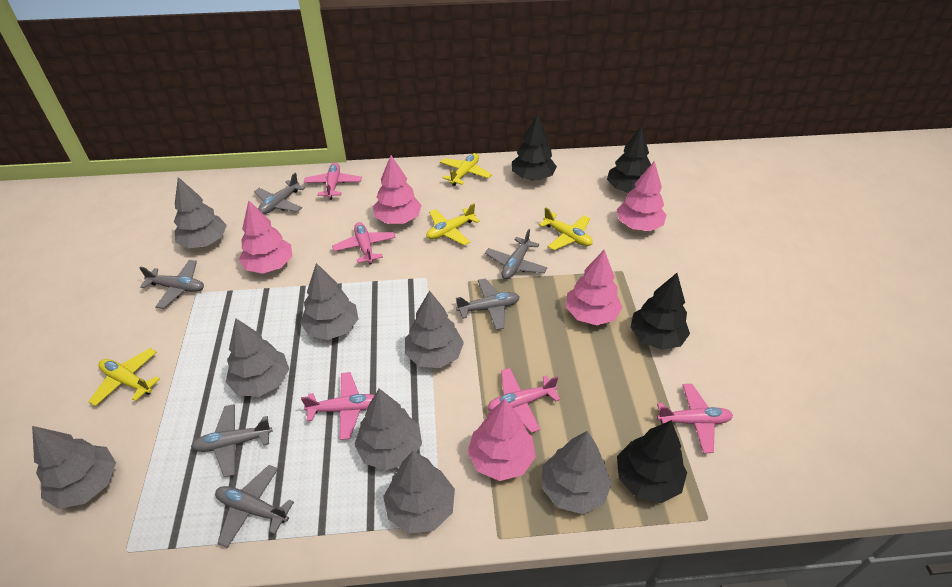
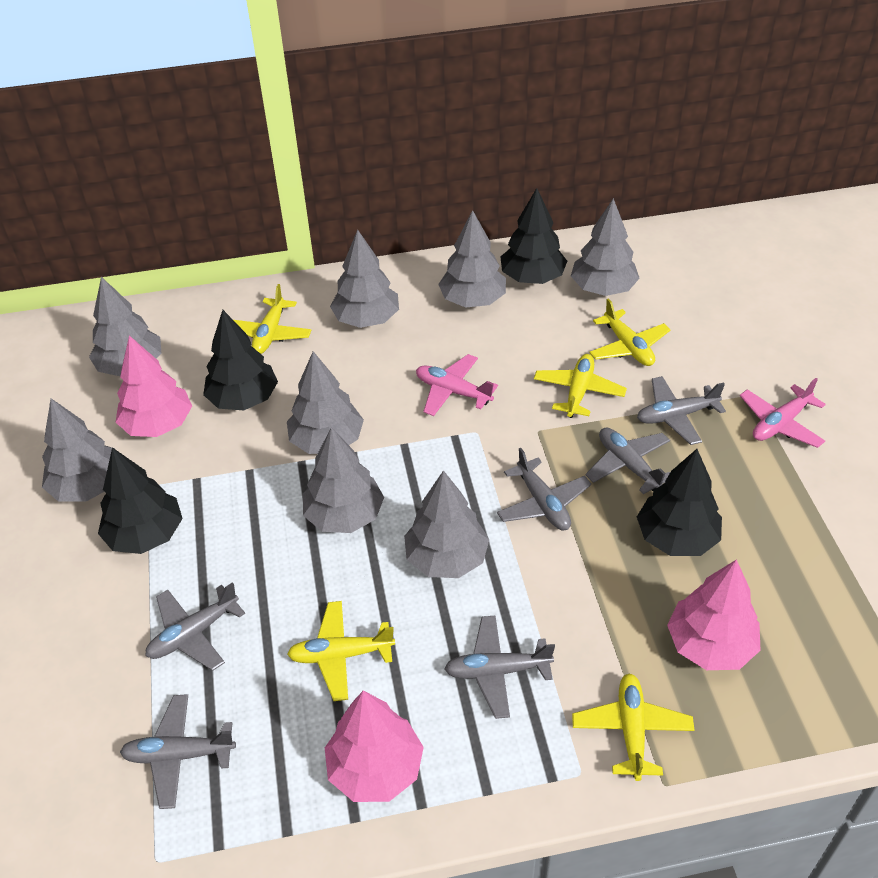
pink plane: 5 -> 2
pink tree: 5 -> 3
yellow plane: 4 -> 5

